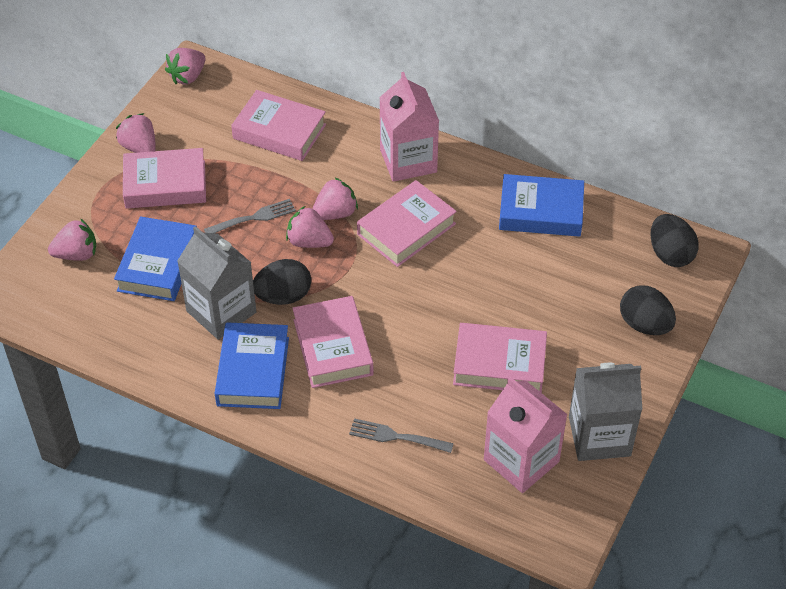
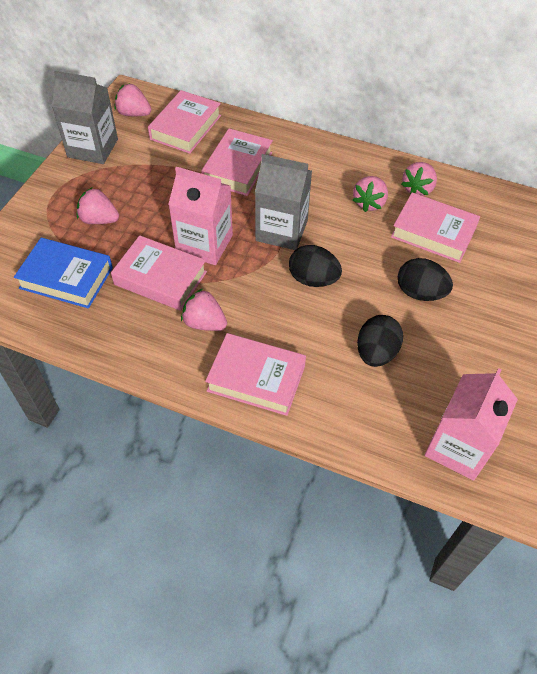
blue book: 3 -> 1
grey fork: 2 -> 0

